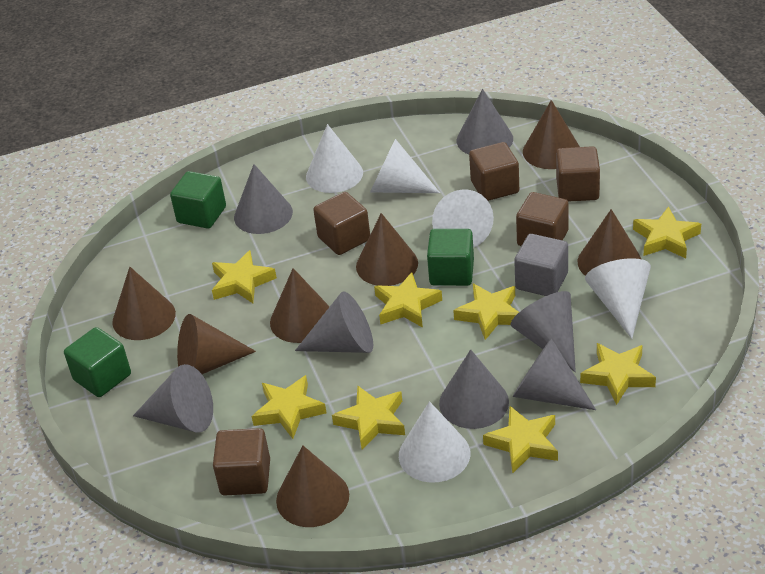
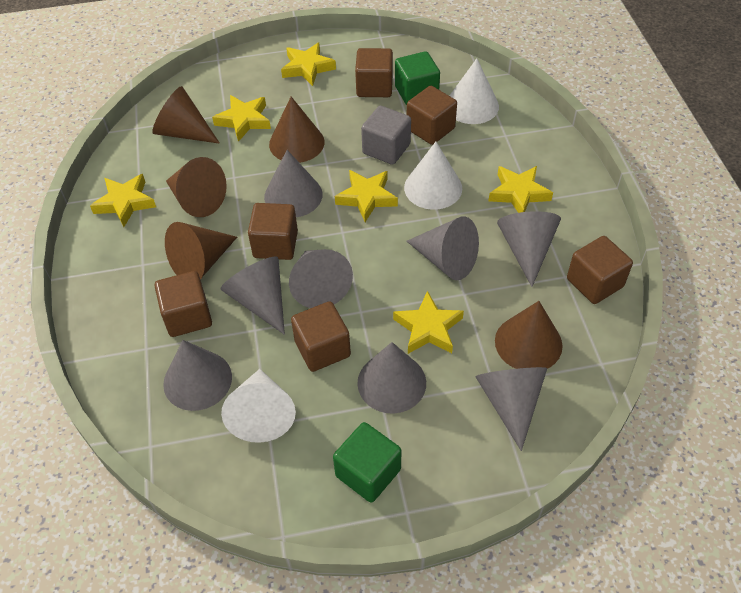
brown cone: 7 -> 5
brown cube: 5 -> 6
green cube: 3 -> 2
grey cone: 7 -> 8
white cone: 5 -> 3
yellow star: 8 -> 6

